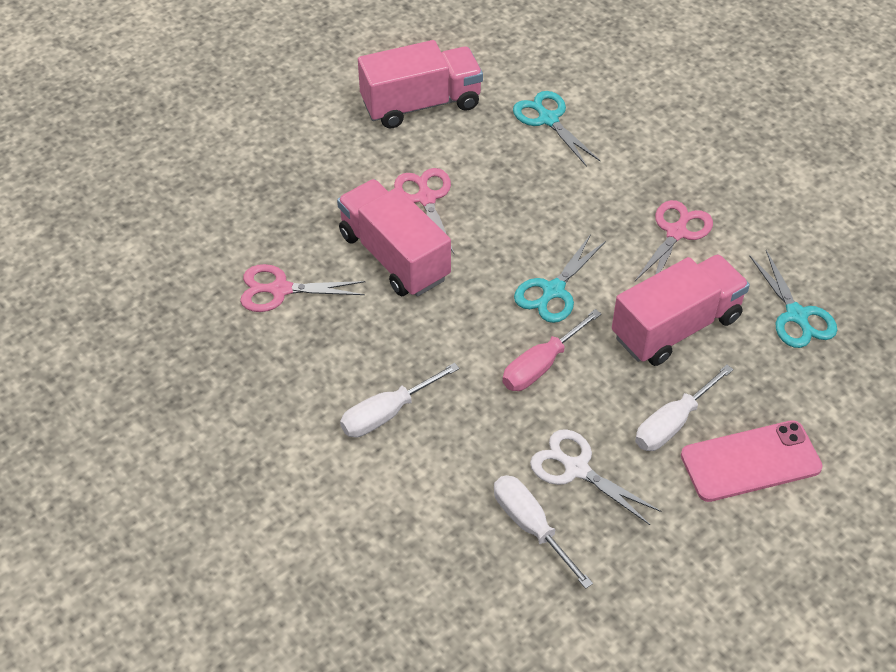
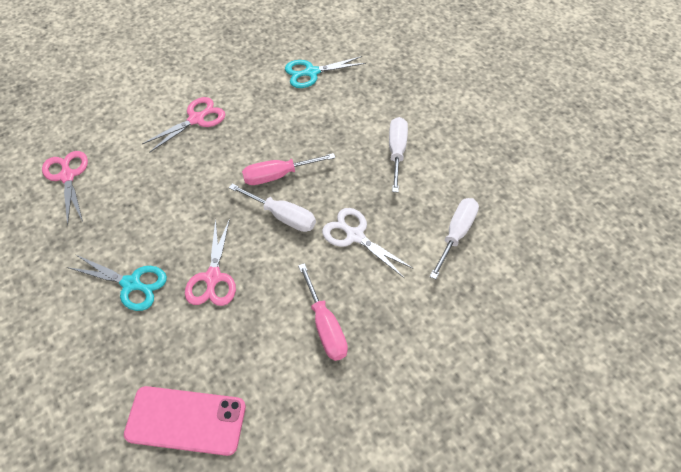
pink screwdriver: 1 -> 2
pink truck: 3 -> 0
turquoise scissors: 3 -> 2

